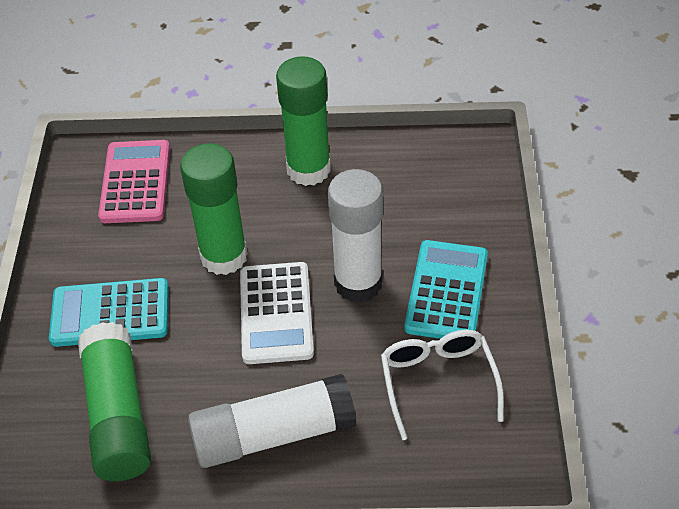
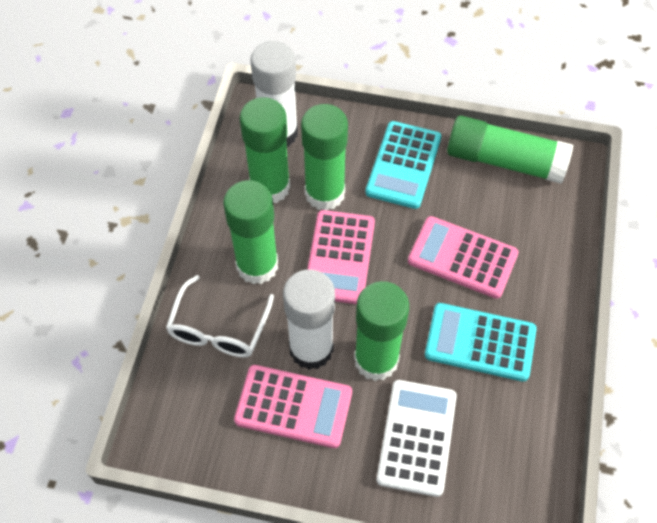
green glue stick: 3 -> 5
pink calculator: 1 -> 3

